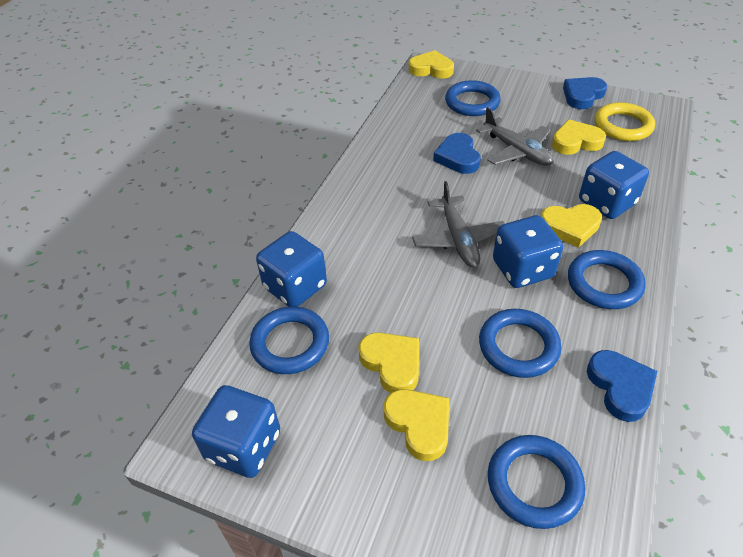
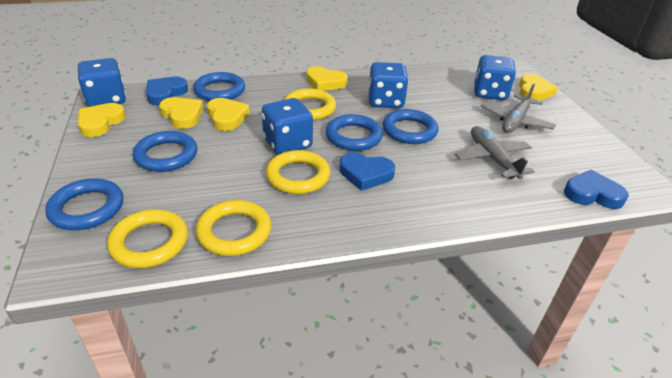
yellow ring: 1 -> 4

